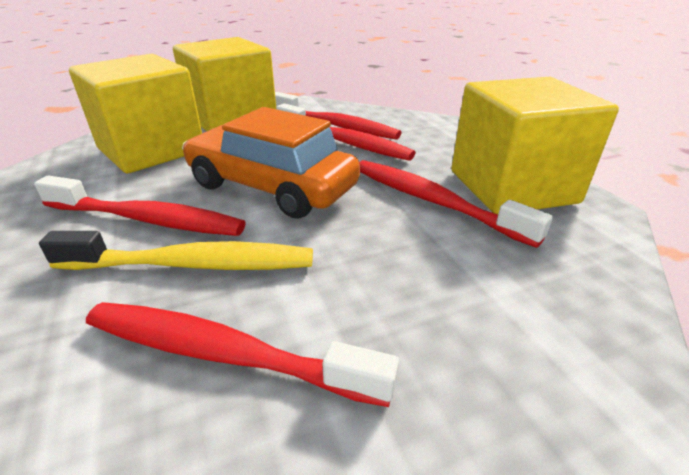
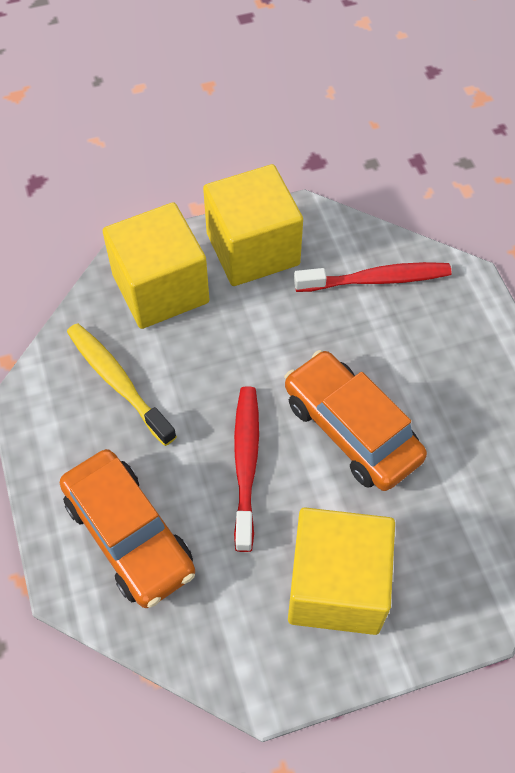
orange car: 1 -> 2
red toothbrush: 5 -> 2

